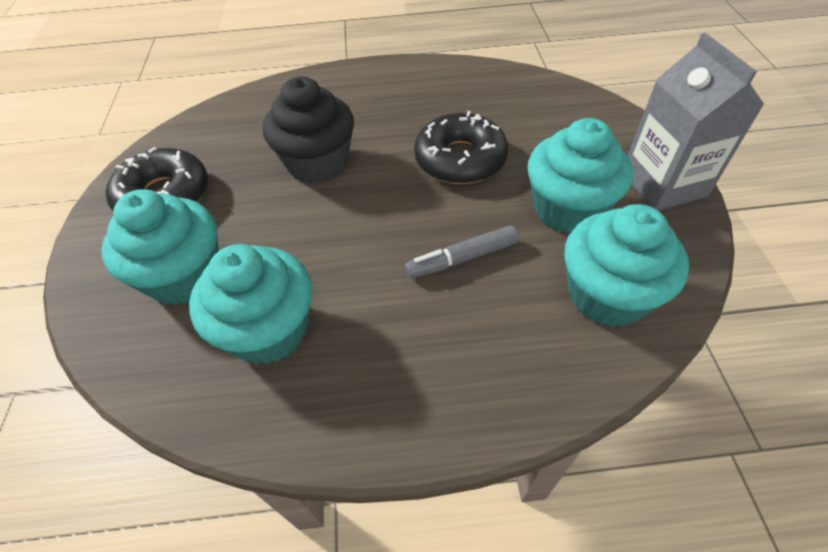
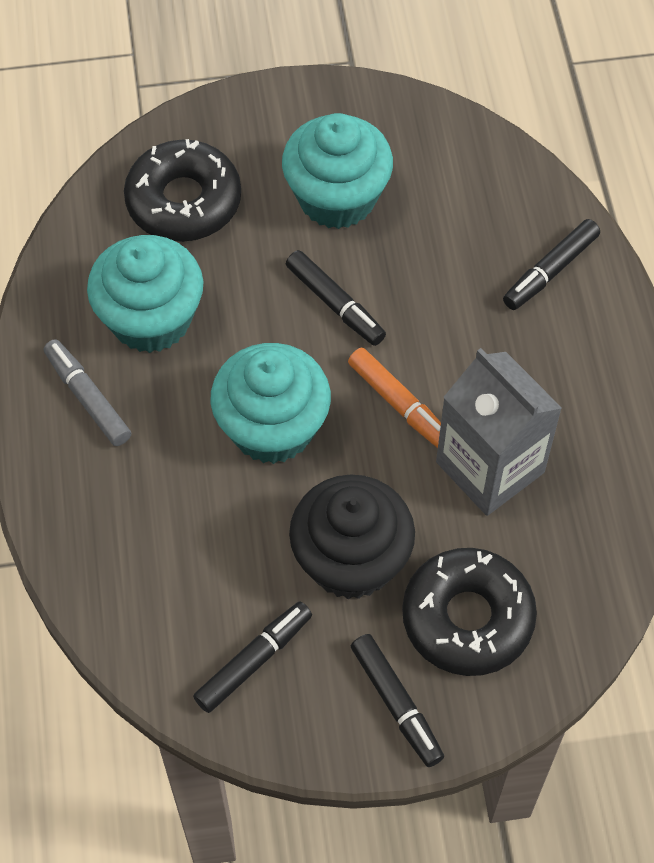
black marker: 0 -> 4
orange marker: 0 -> 1
turquoise cupcake: 4 -> 3

